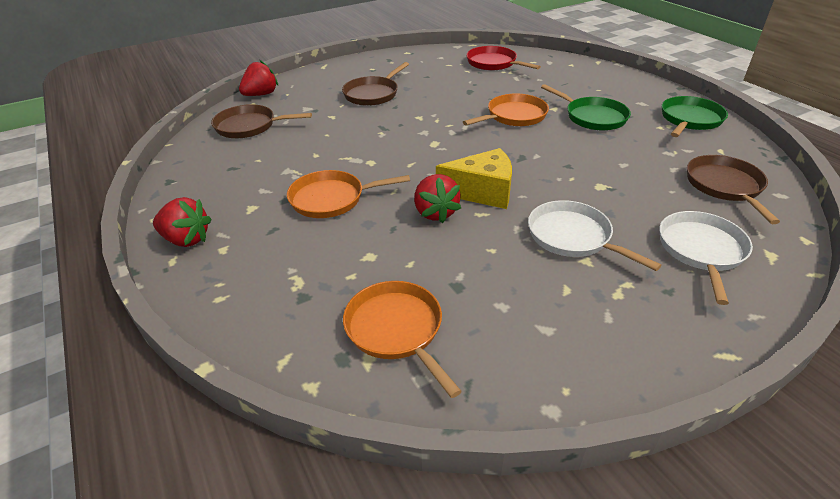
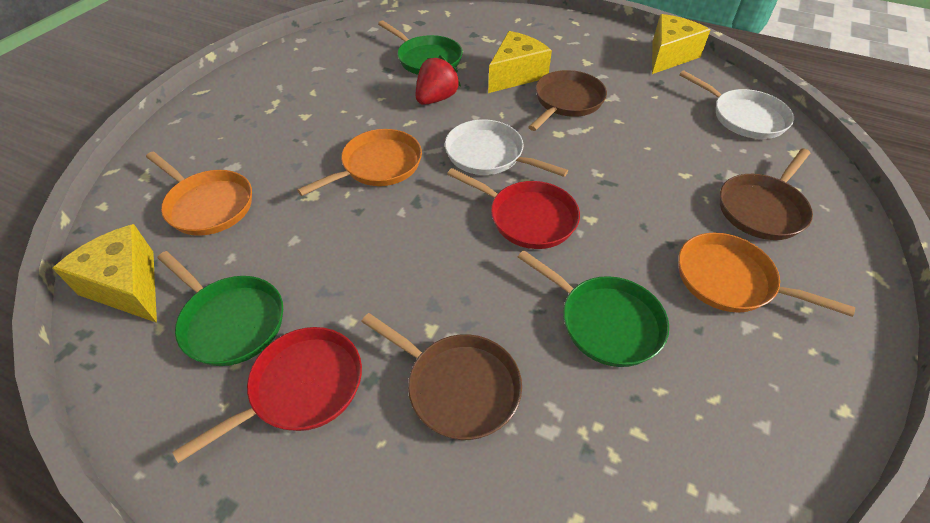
green pan: 2 -> 3
red pan: 1 -> 2
red strawberry: 3 -> 1
yellow cheese: 1 -> 3

